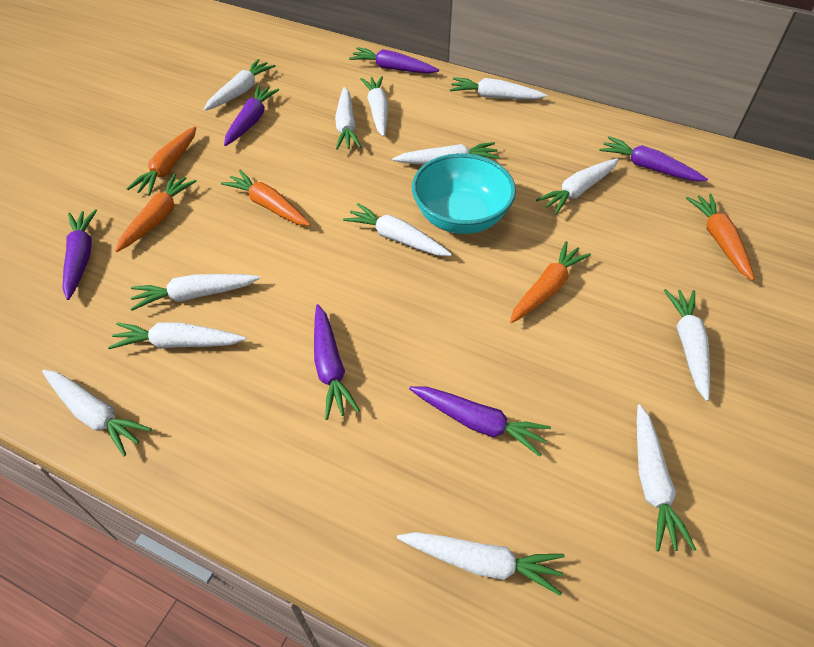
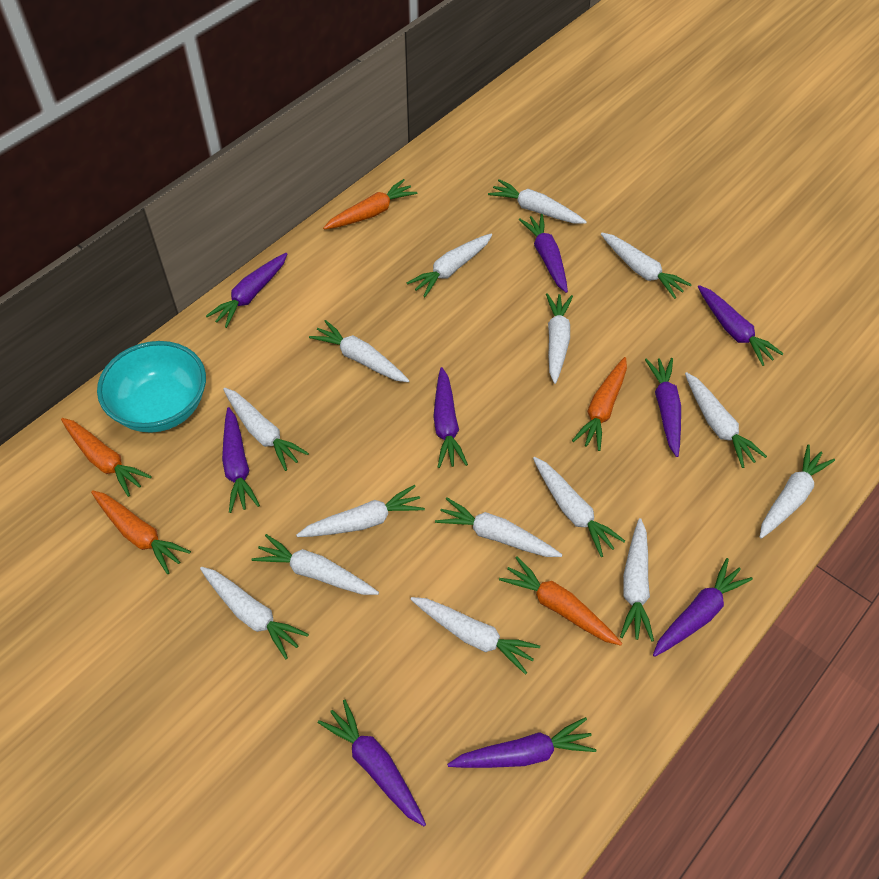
purple carrot: 6 -> 9
white carrot: 13 -> 15

